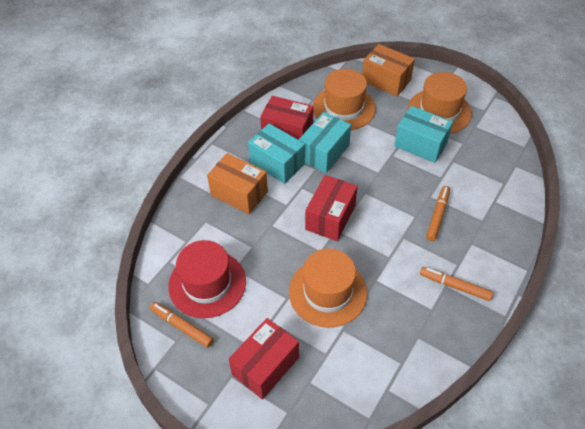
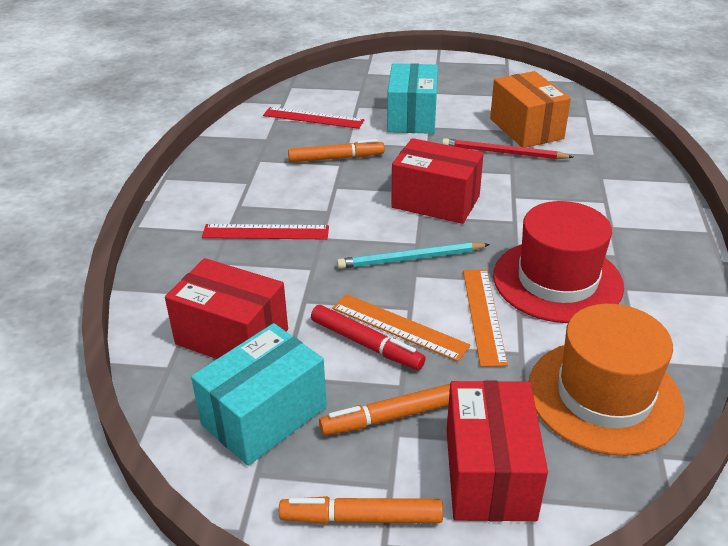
orange box: 2 -> 1
orange hat: 3 -> 1
orange ruler: 0 -> 2
red marker: 0 -> 1
red pencil: 0 -> 1
red ruler: 0 -> 2
turquoise box: 3 -> 2
turquoise pencil: 0 -> 1

